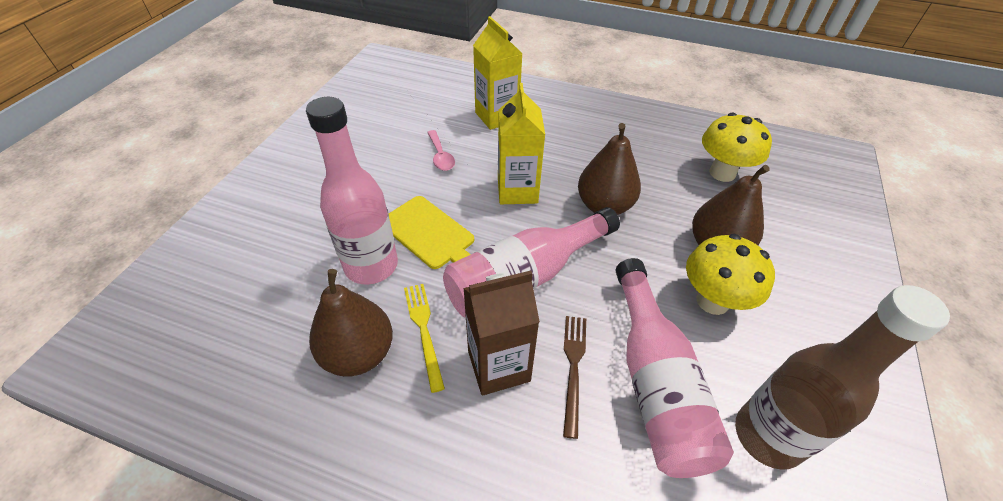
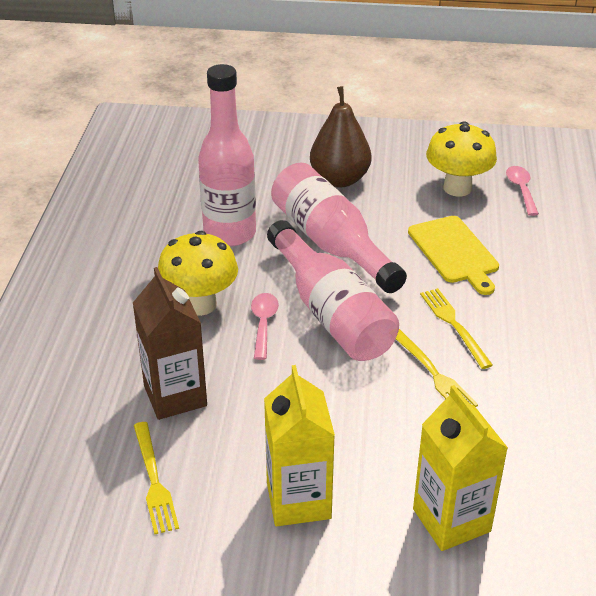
brown bottle: 1 -> 0
brown fork: 1 -> 0
brown pear: 3 -> 1
pink spoon: 1 -> 2
yellow fork: 1 -> 3

